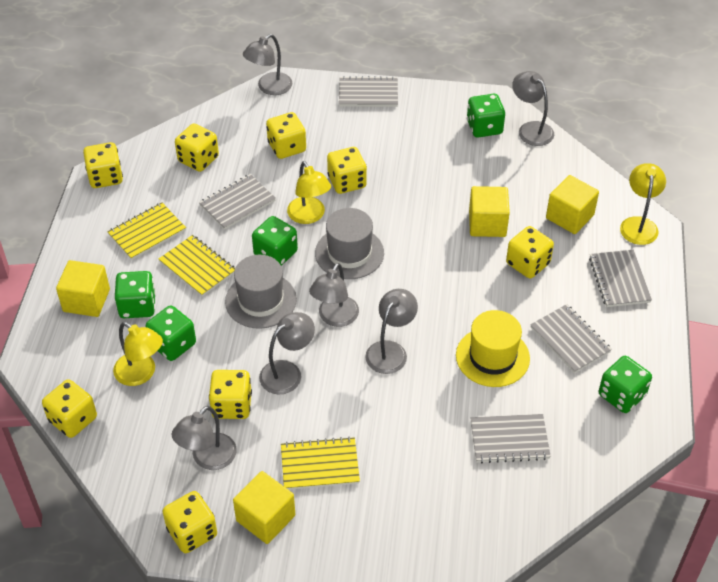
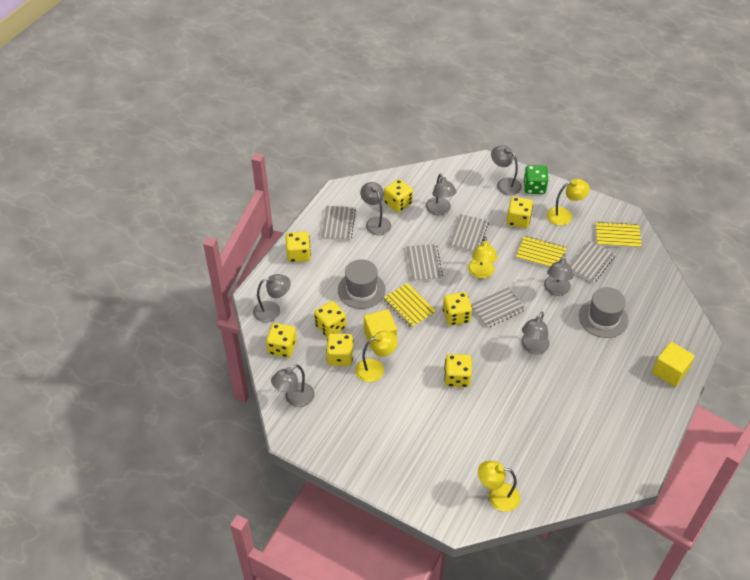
green dice: 5 -> 1
grey lamp: 6 -> 7
yellow cube: 4 -> 2
yellow hat: 1 -> 0
yellow lamp: 3 -> 4

